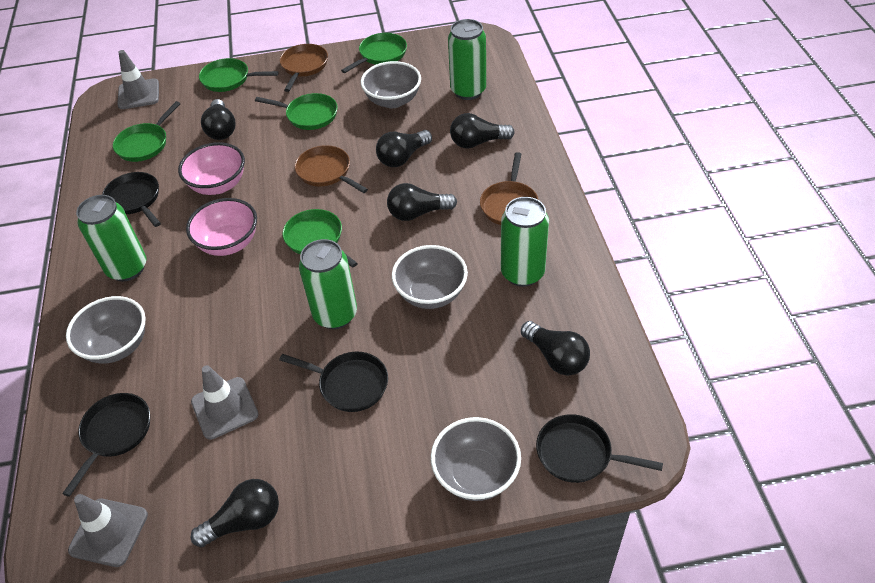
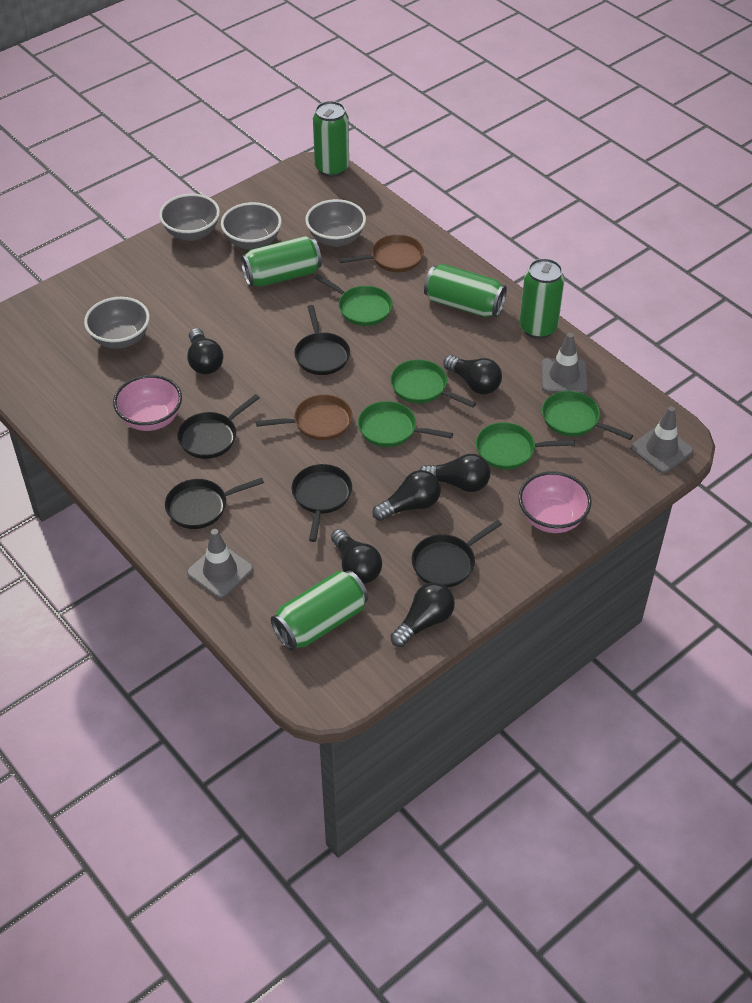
black pan: 4 -> 5
brown pan: 3 -> 2
green can: 4 -> 5

